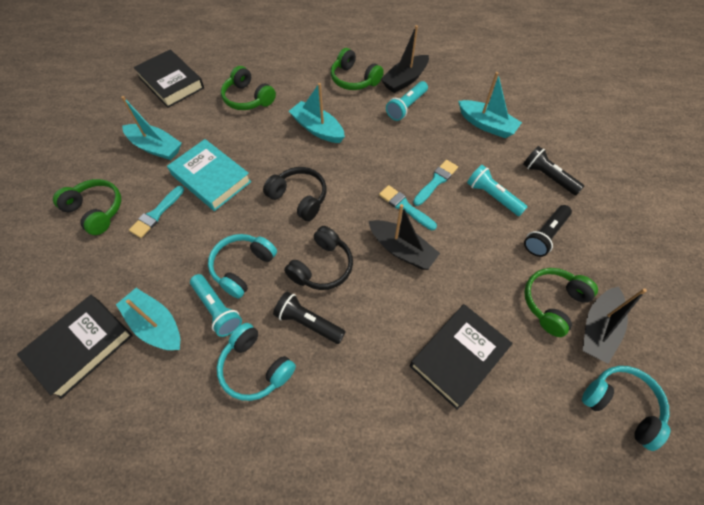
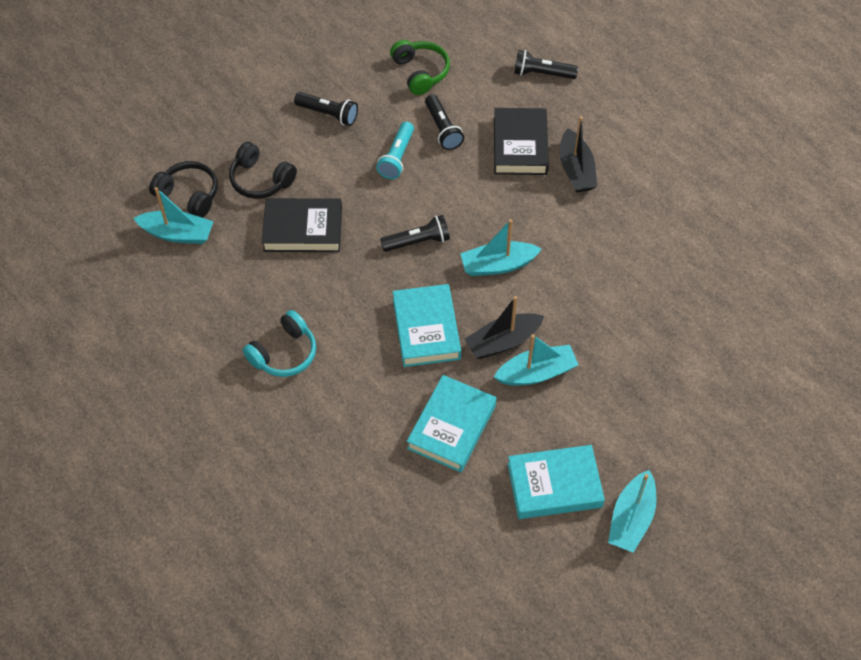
black boat: 3 -> 2
black book: 3 -> 2
black flashlight: 3 -> 4
green headphones: 4 -> 1
turquoise book: 1 -> 3
turquoise brush: 3 -> 0
turquoise flashlight: 3 -> 1
turquoise headphones: 3 -> 1

